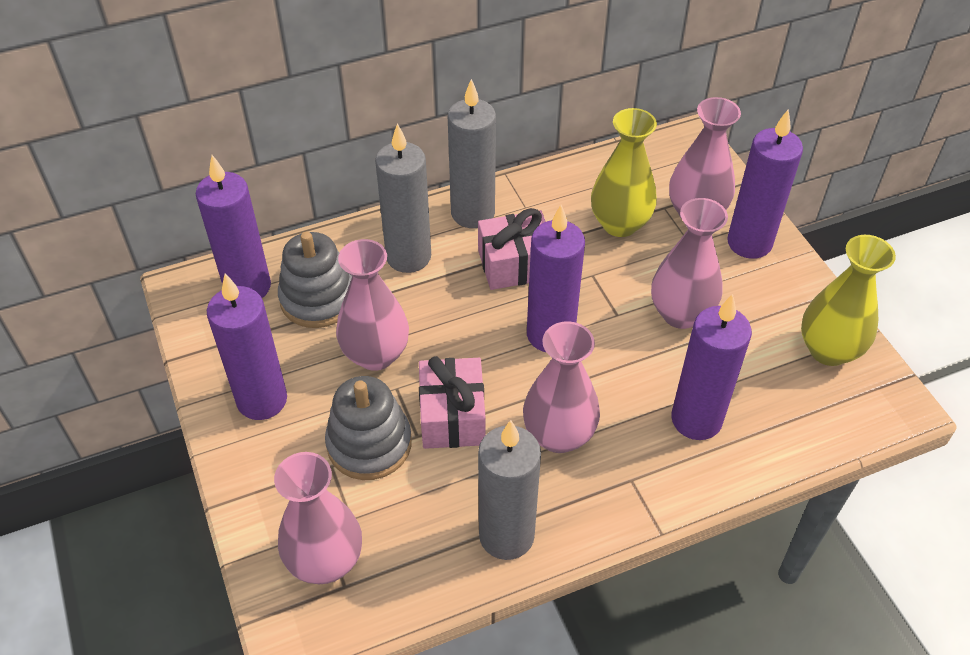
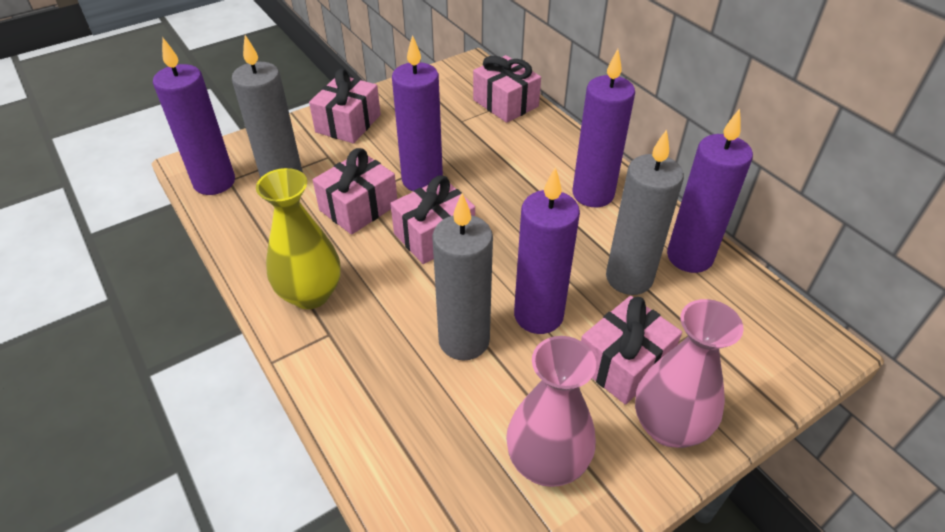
grey stacking toy: 2 -> 0
pink gift: 2 -> 5
pink vase: 5 -> 2
yellow vase: 2 -> 1

